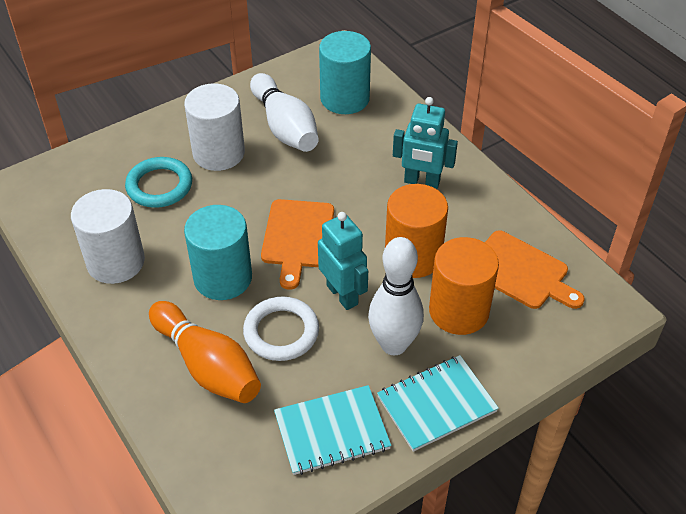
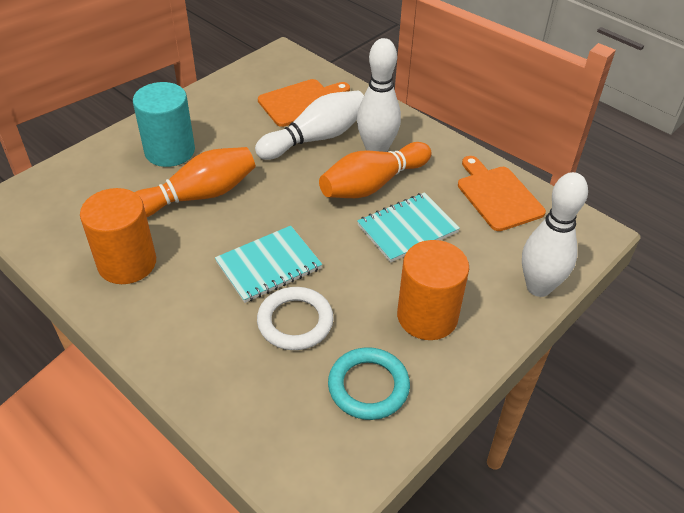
orange bowling pin: 1 -> 2
turquoise cylinder: 2 -> 1
turquoise robot: 2 -> 0
white bowling pin: 2 -> 3
white cylinder: 2 -> 0

